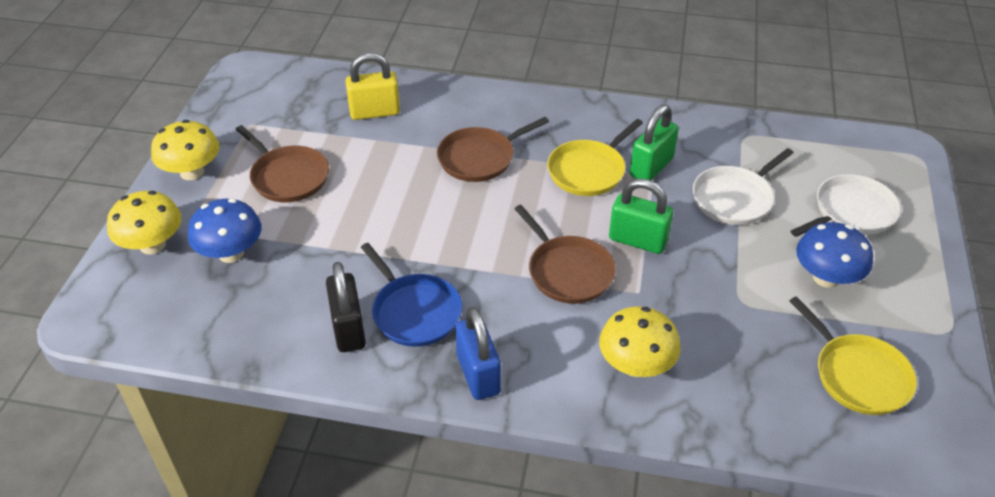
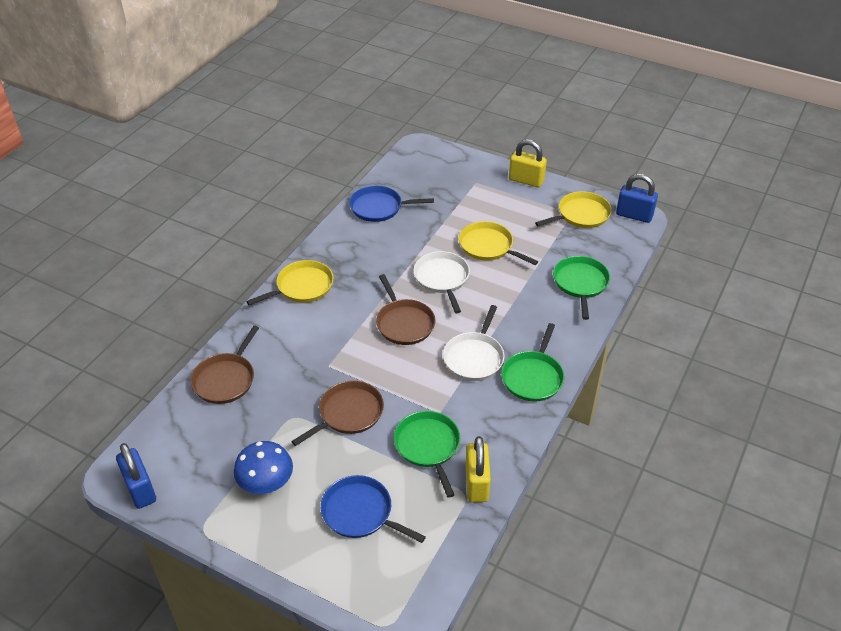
black padlock: 1 -> 0
blue mushroom: 2 -> 1
blue padlock: 1 -> 2
blue pan: 1 -> 2
green padlock: 2 -> 0
green pan: 0 -> 3
yellow mushroom: 3 -> 0
yellow padlock: 1 -> 2
yellow pan: 2 -> 3

